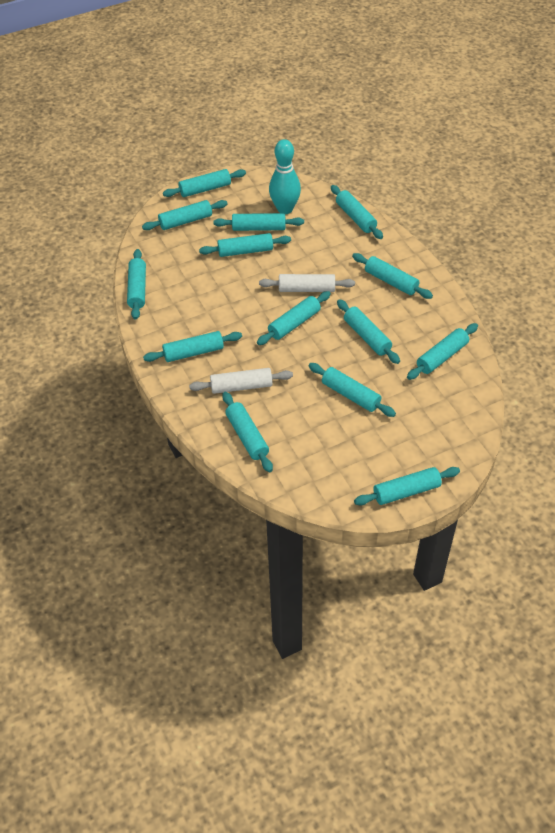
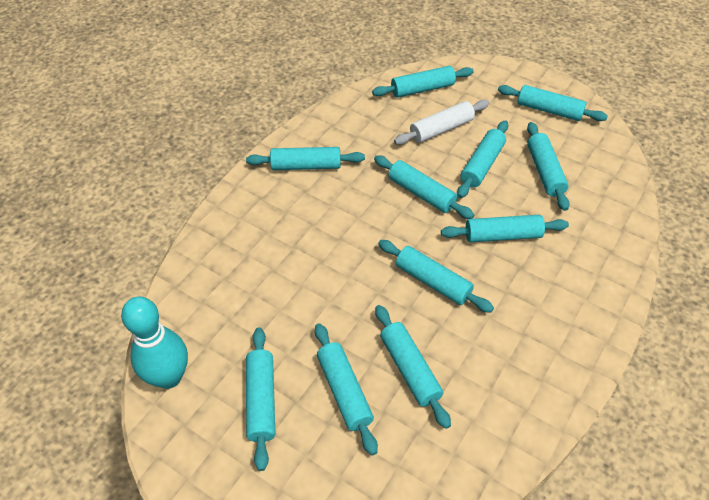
turquoise rolling pin: 14 -> 11
white rolling pin: 2 -> 1

